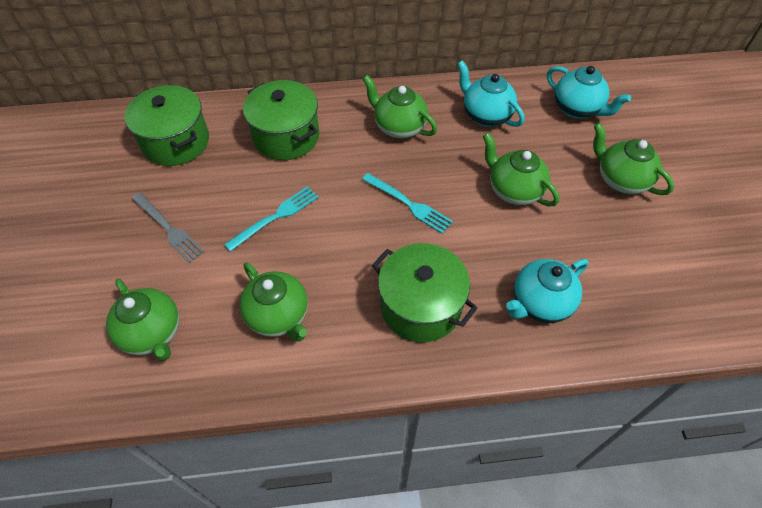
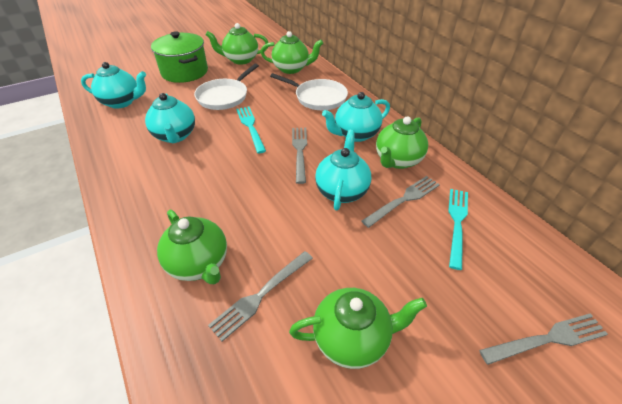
green pot: 3 -> 1
grey fork: 1 -> 4
turquoise teapot: 3 -> 4
white pan: 0 -> 2

